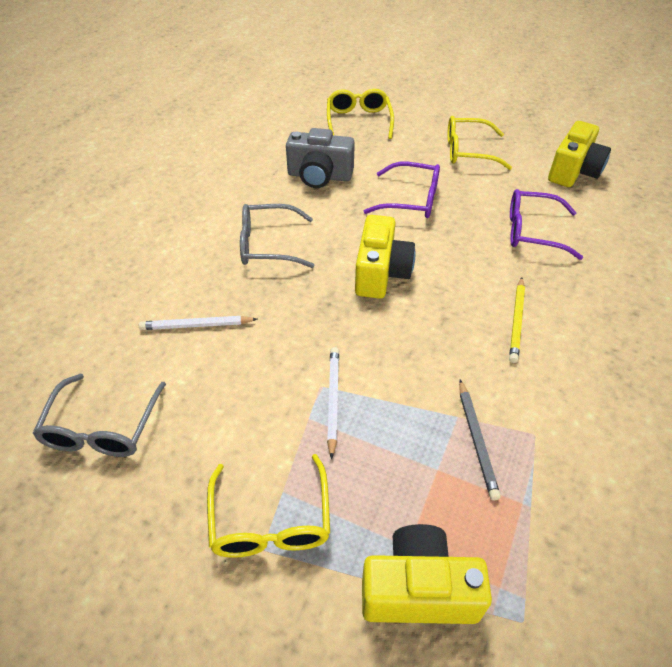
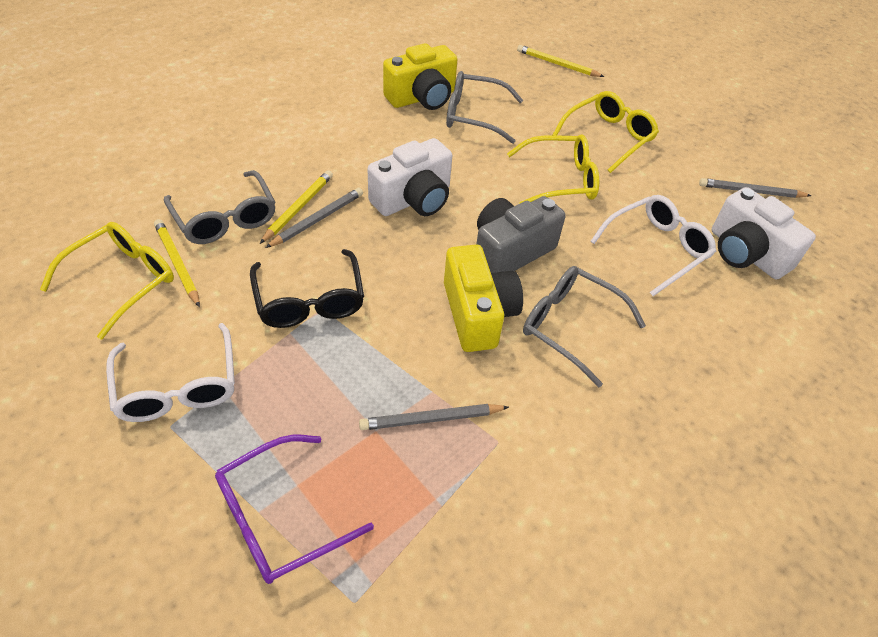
black glasses: 0 -> 1
grey glasses: 2 -> 3
grey pencil: 1 -> 3
purple glasses: 2 -> 1
white camera: 0 -> 2
white glasses: 0 -> 2
white pencil: 2 -> 0
yellow camera: 3 -> 2
yellow pencil: 1 -> 3

